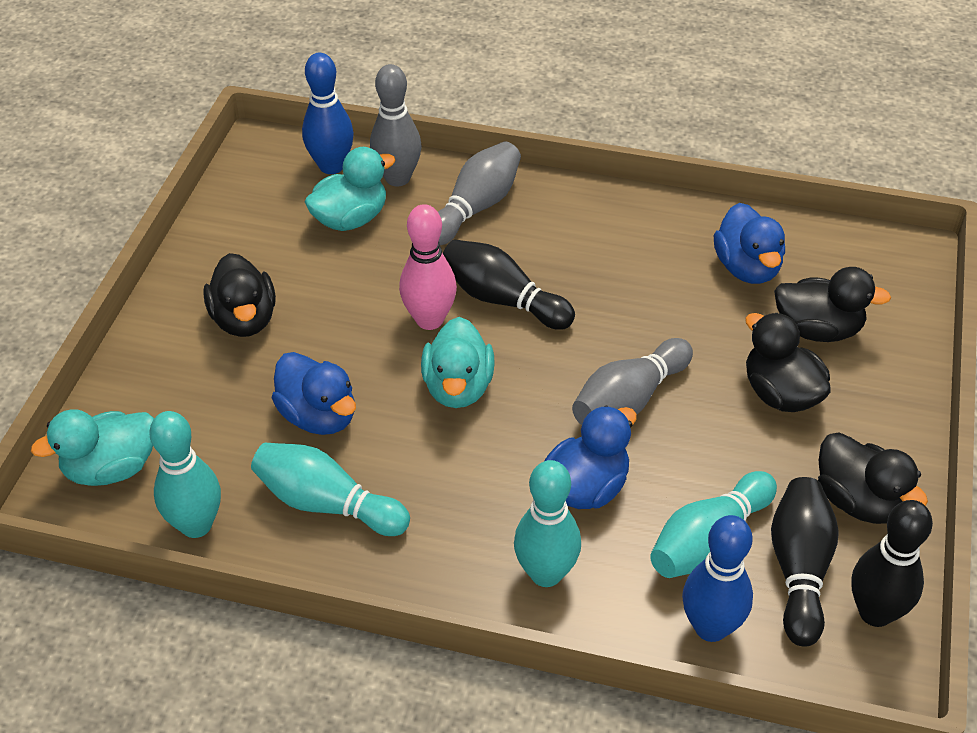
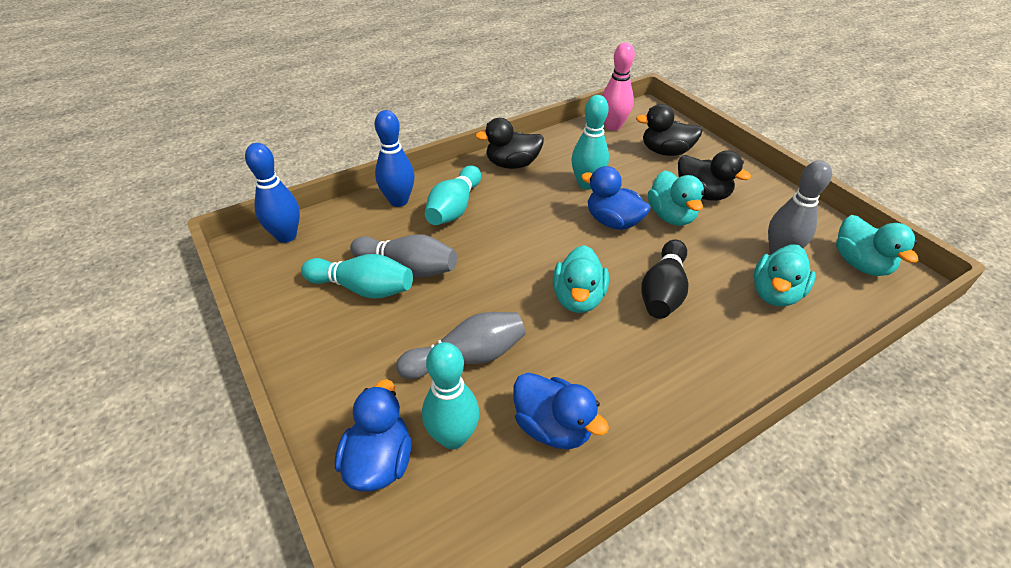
black bowling pin: 3 -> 1
black duck: 4 -> 3
turquoise duck: 3 -> 4

